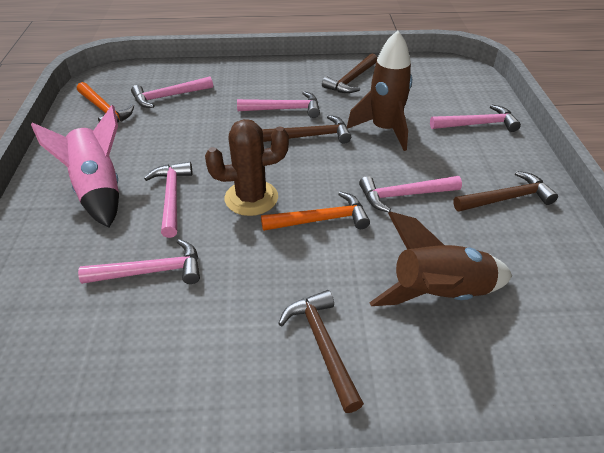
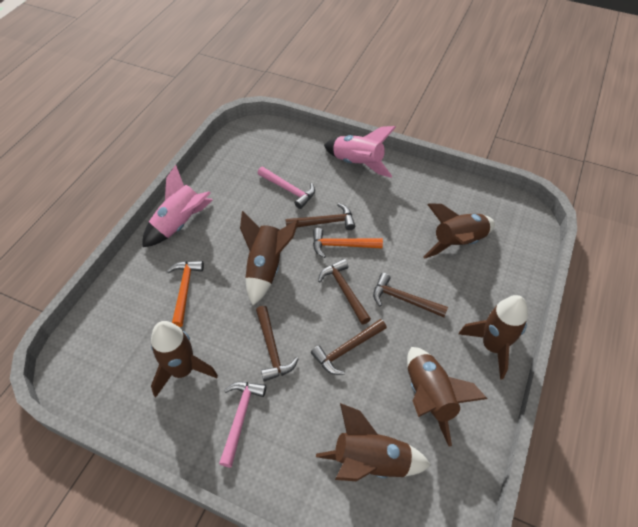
brown cactus: 1 -> 0
brown hammer: 4 -> 5
brown rocket: 2 -> 6
pink hammer: 6 -> 2
pink rocket: 1 -> 2

